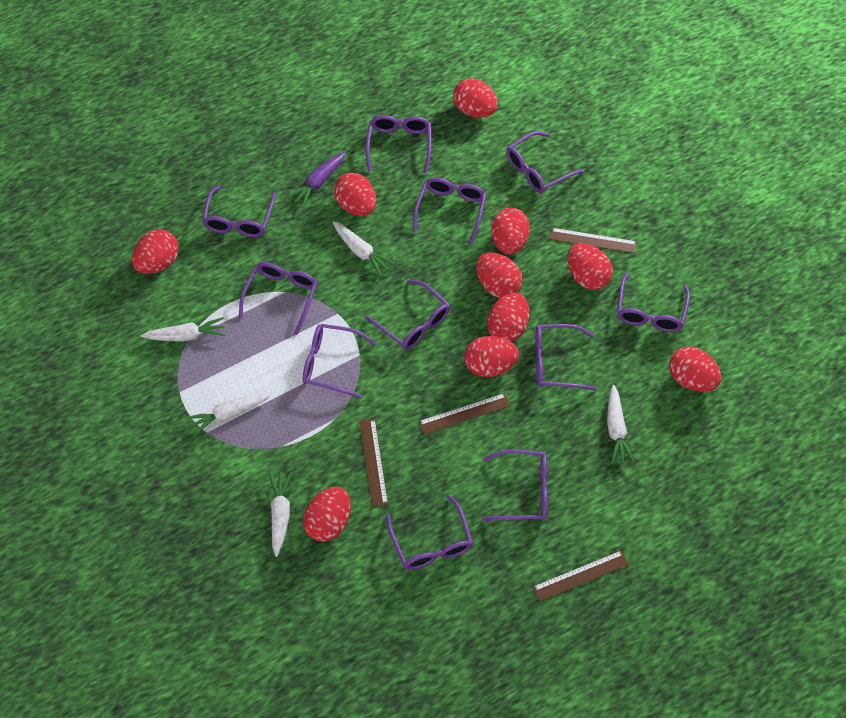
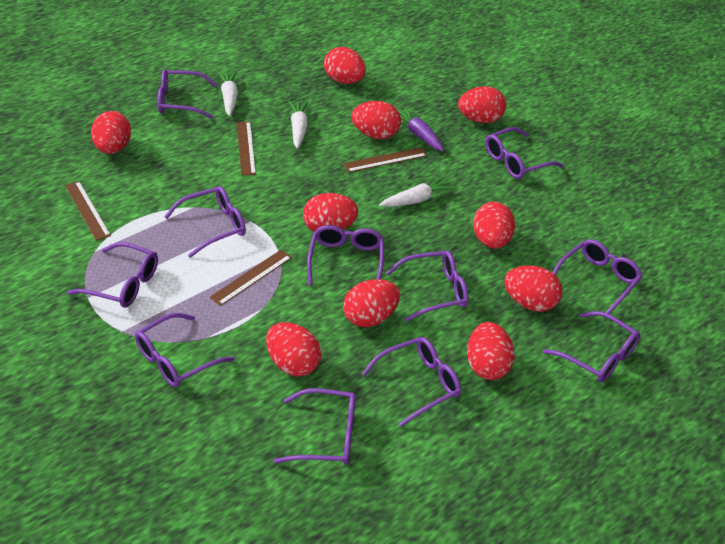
white carrot: 5 -> 3

